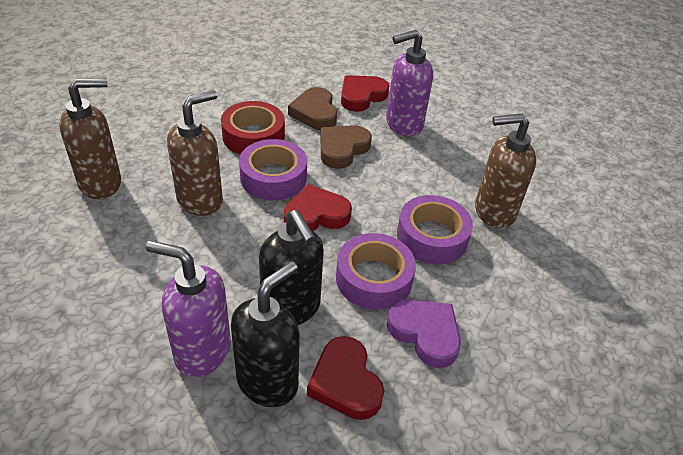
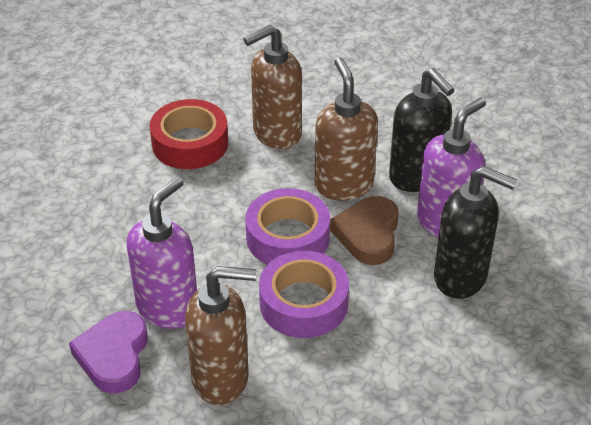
brown heart: 2 -> 1
purple tape: 3 -> 2
red heart: 3 -> 0

